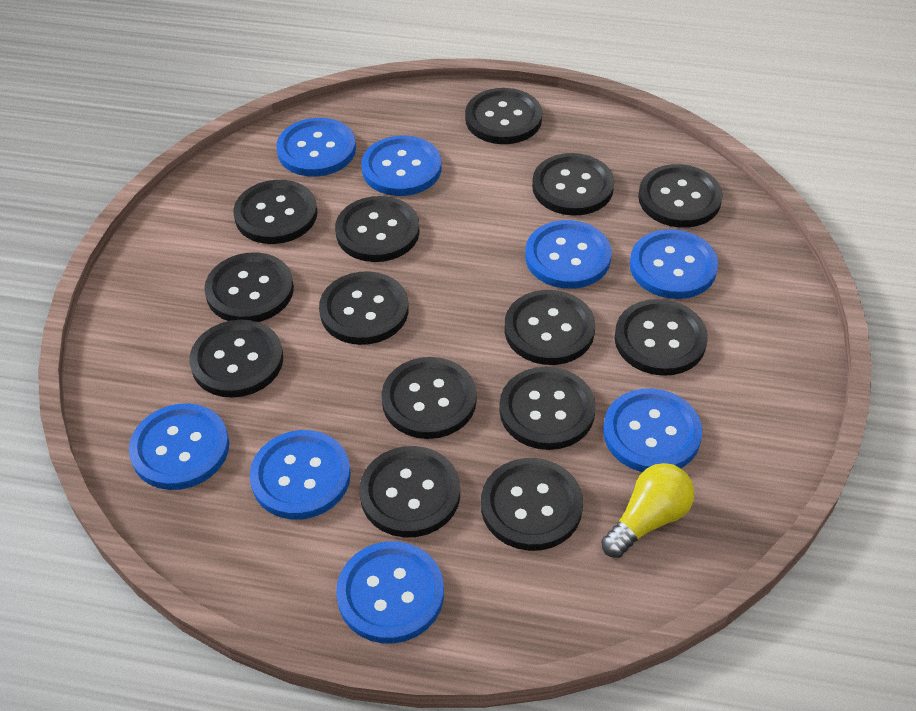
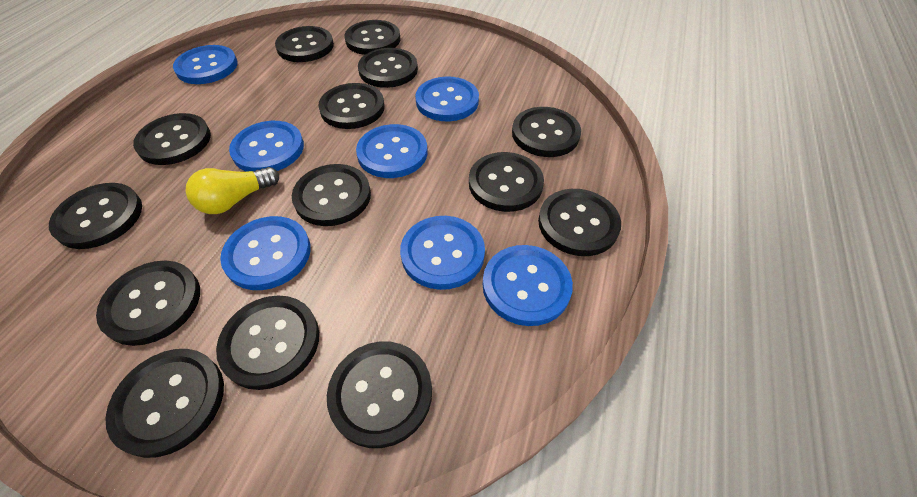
blue button: 8 -> 7

